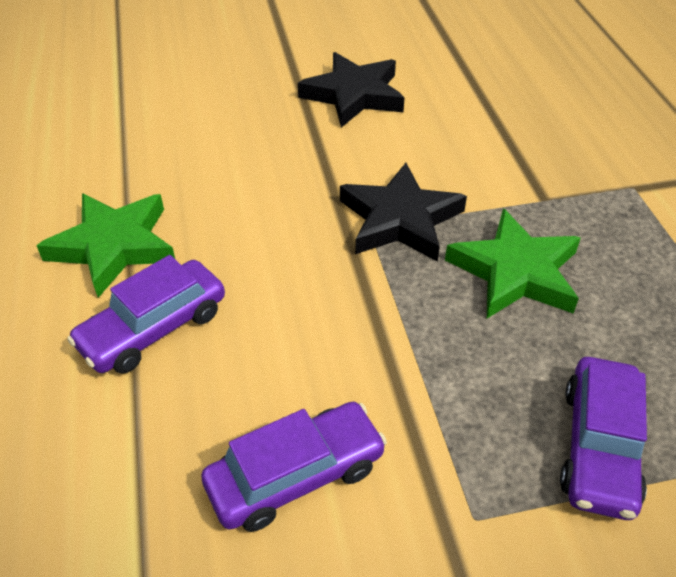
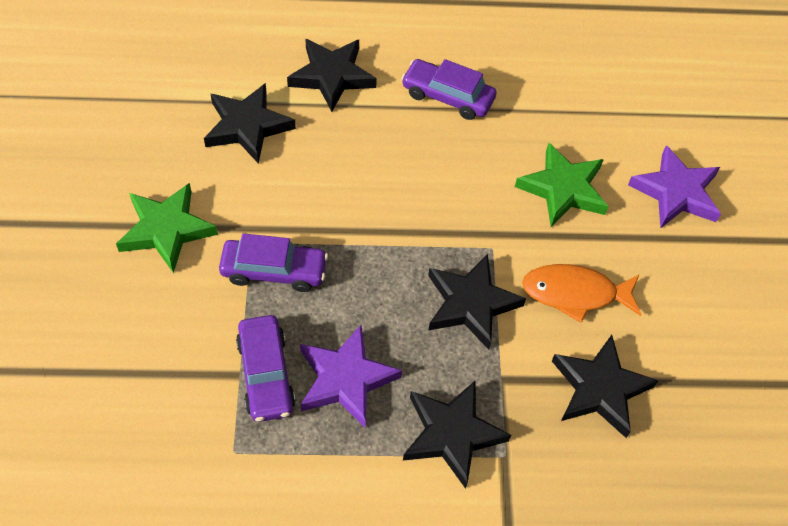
black star: 2 -> 5
orange fish: 0 -> 1
purple star: 0 -> 2

